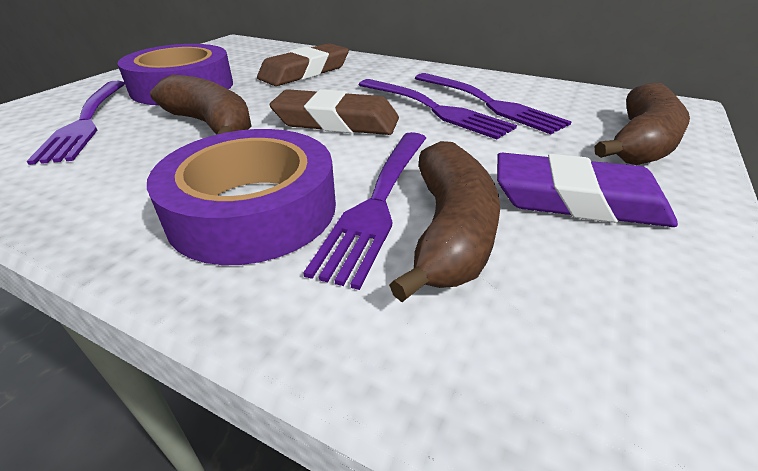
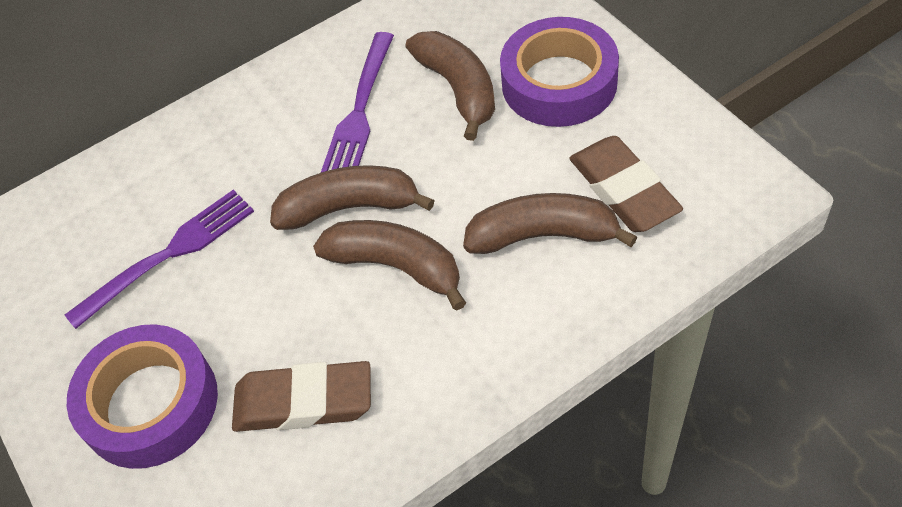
brown banana: 3 -> 4
purple eraser: 1 -> 0
purple fork: 4 -> 2

